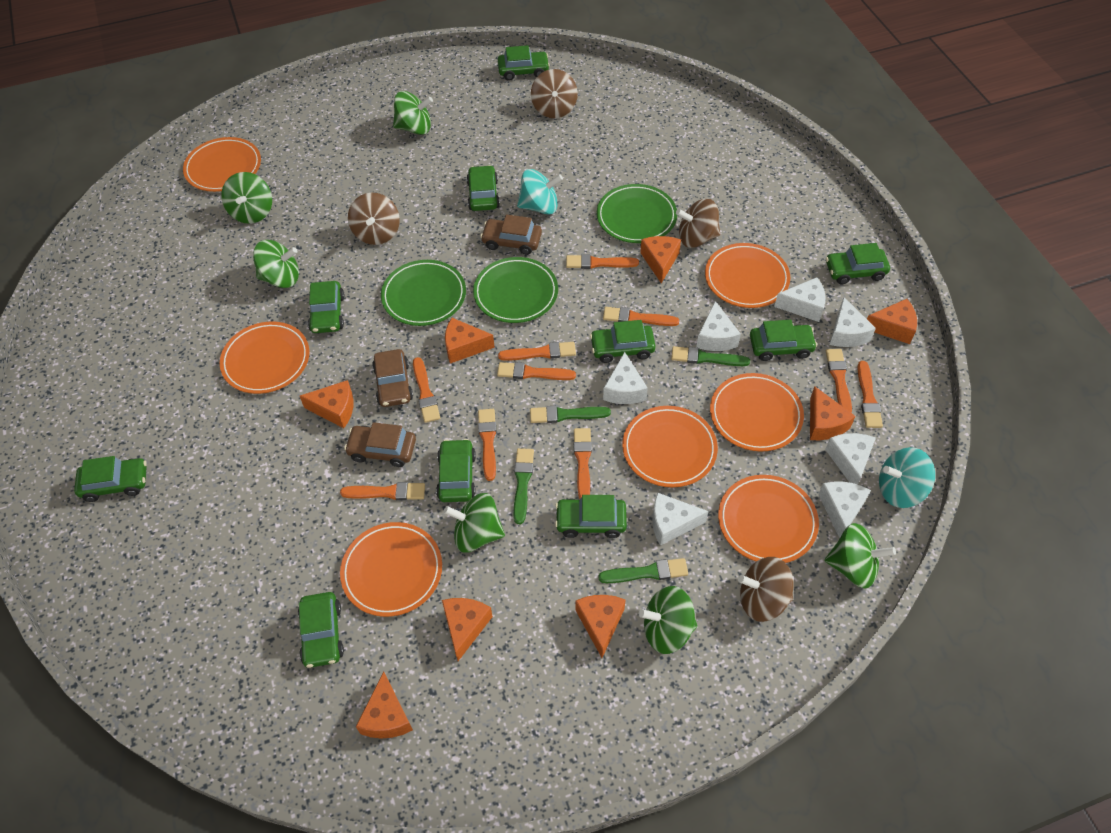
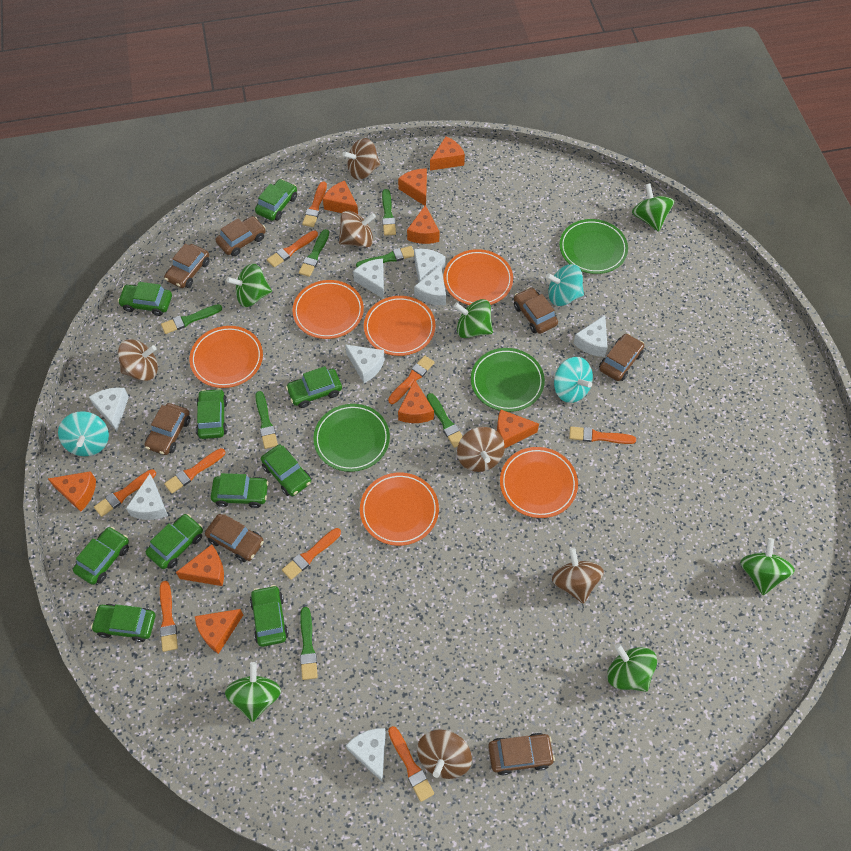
brown car: 3 -> 7
brown spinning top: 4 -> 6
green brush: 4 -> 7
orange brush: 10 -> 9
orange cheese: 8 -> 9
orange plate: 7 -> 6
turquoise spinning top: 2 -> 3
white cheese: 7 -> 8

